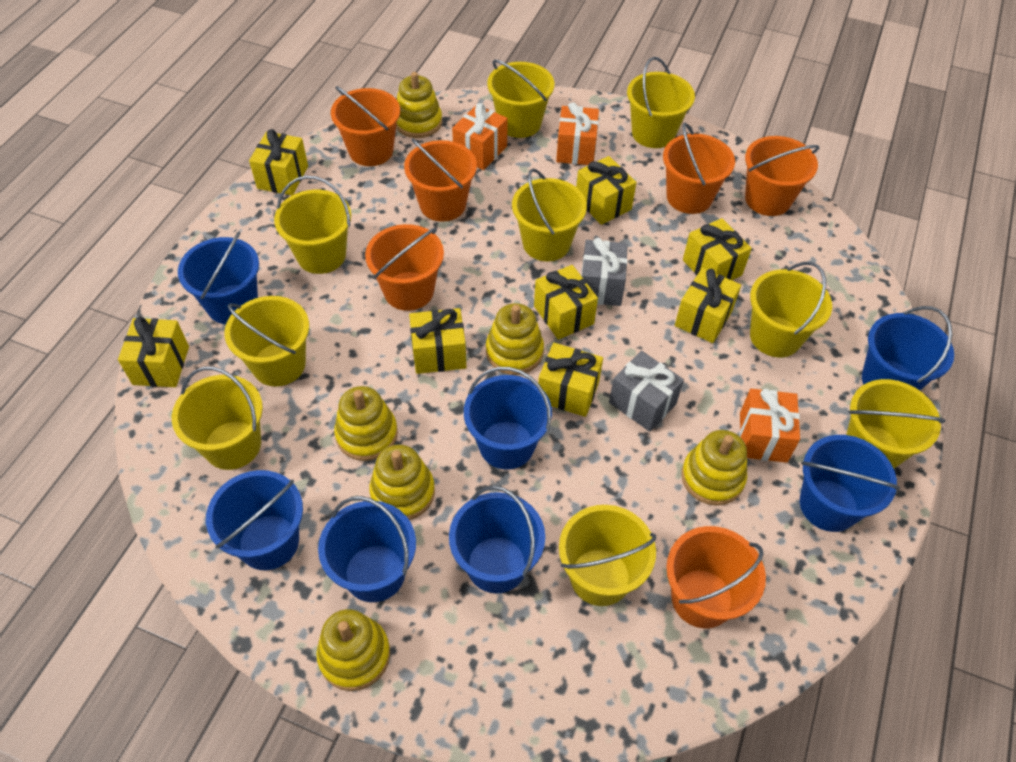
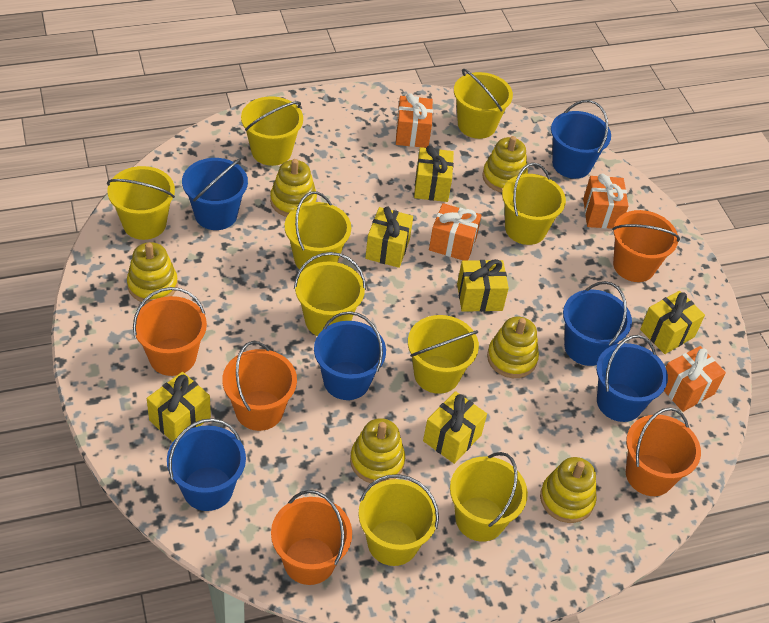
blue bucket: 7 -> 6
grey gift: 2 -> 0
orange bucket: 6 -> 5
orange gift: 3 -> 4
yellow gift: 8 -> 6

